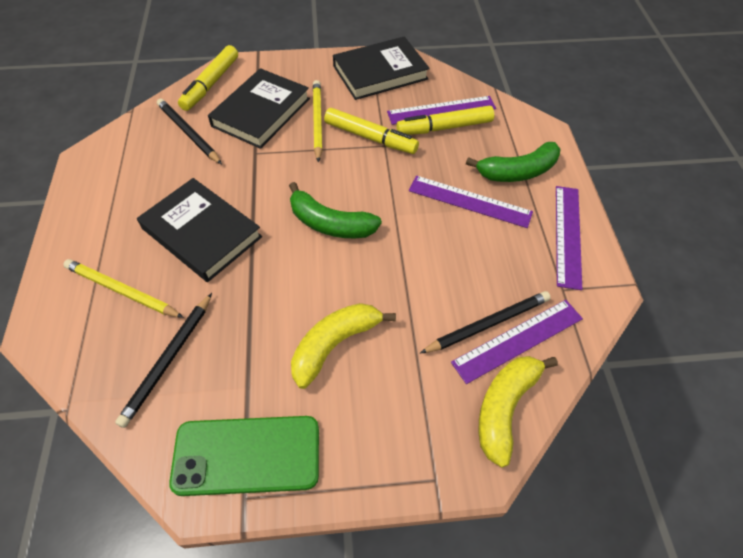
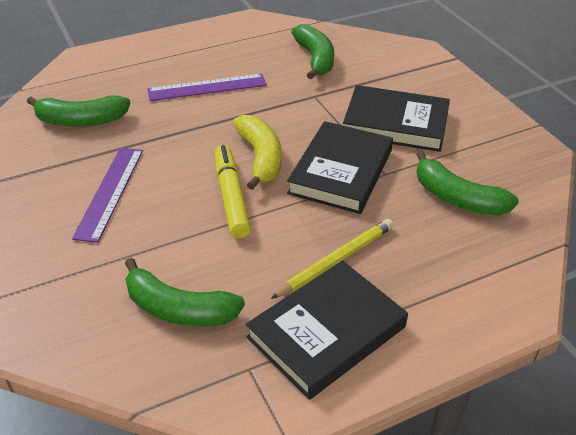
black pencil: 3 -> 0
green banana: 2 -> 4
green phone: 1 -> 0
purple ruler: 4 -> 2
yellow banana: 2 -> 1
yellow marker: 3 -> 1
yellow pencil: 2 -> 1

